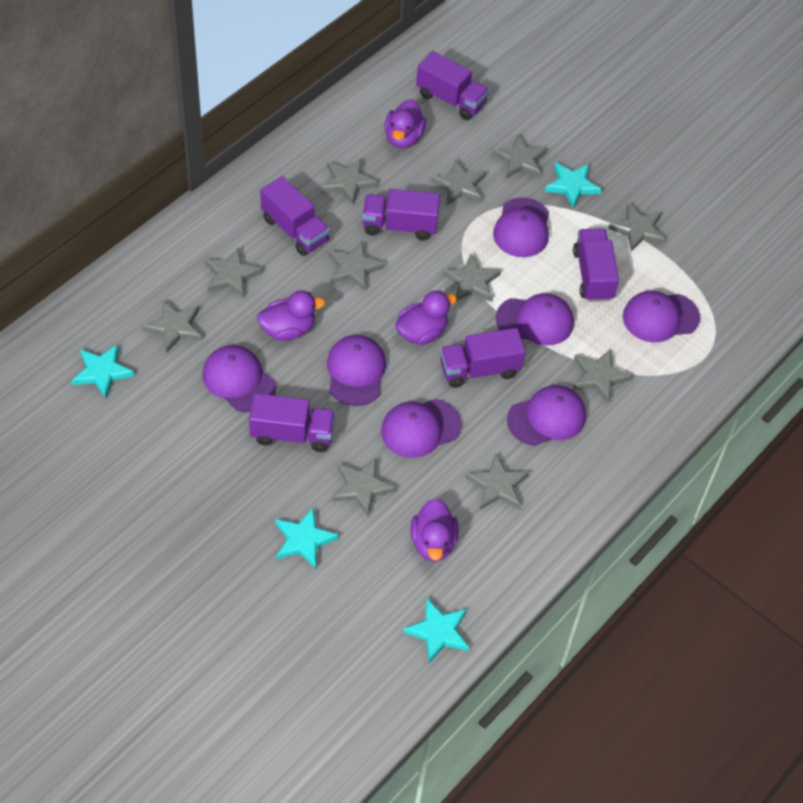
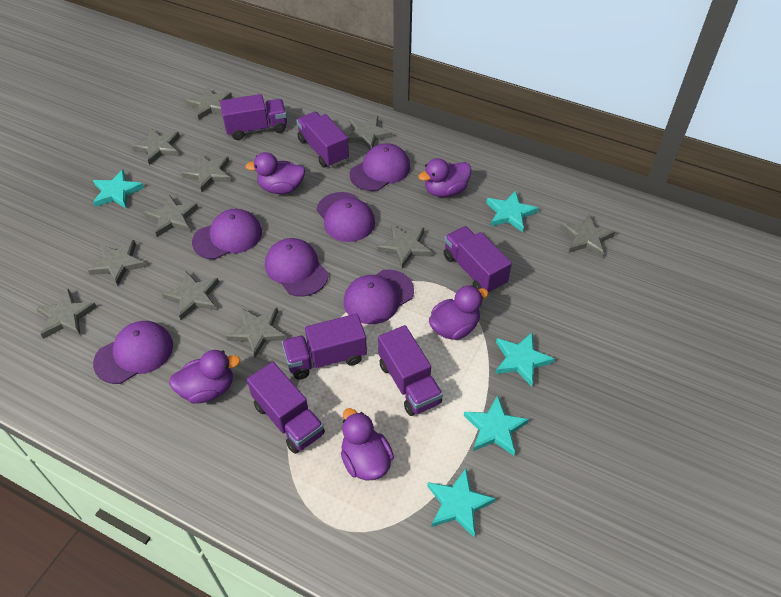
purple cap: 7 -> 6
purple duck: 4 -> 5
turquoise star: 4 -> 5

